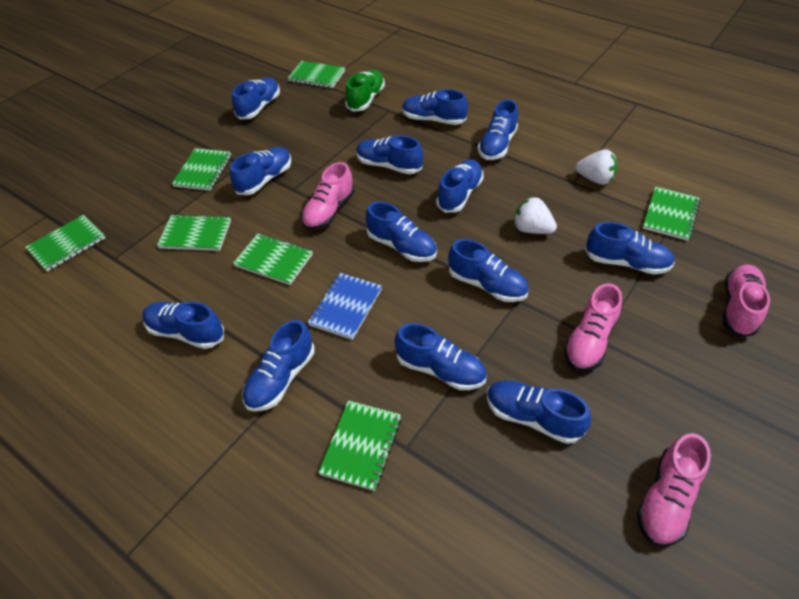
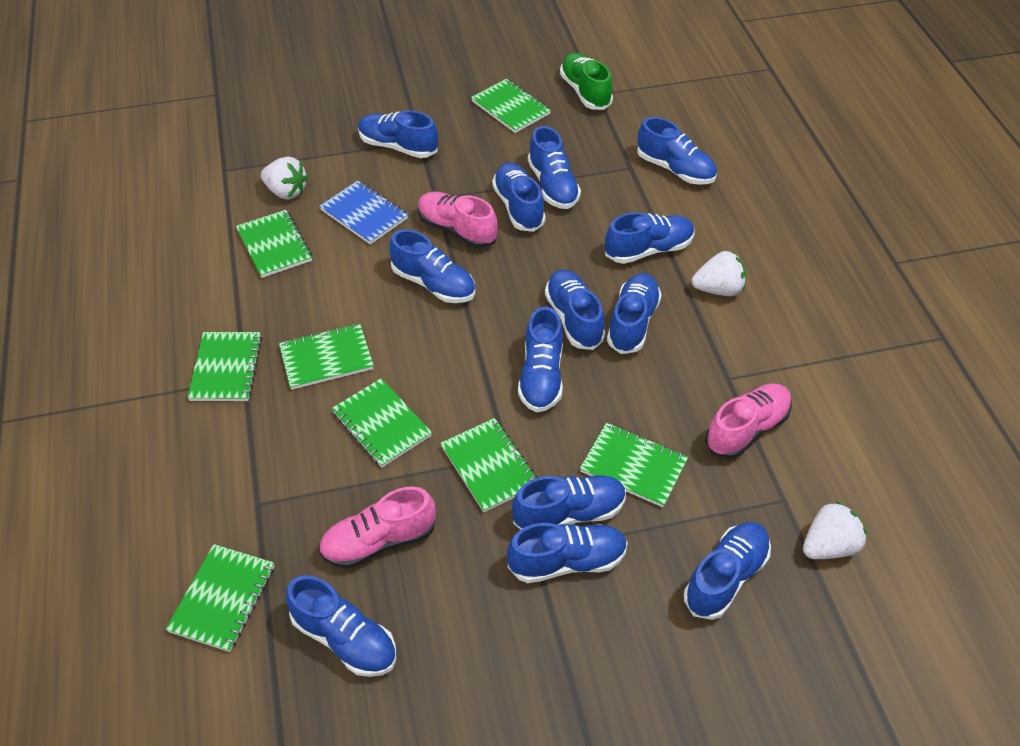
green notebook: 7 -> 8
pink shoe: 4 -> 3
white strawberry: 2 -> 3

